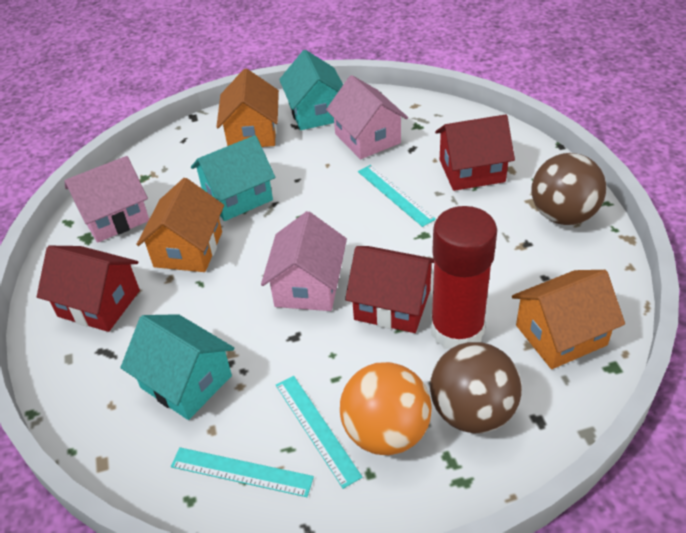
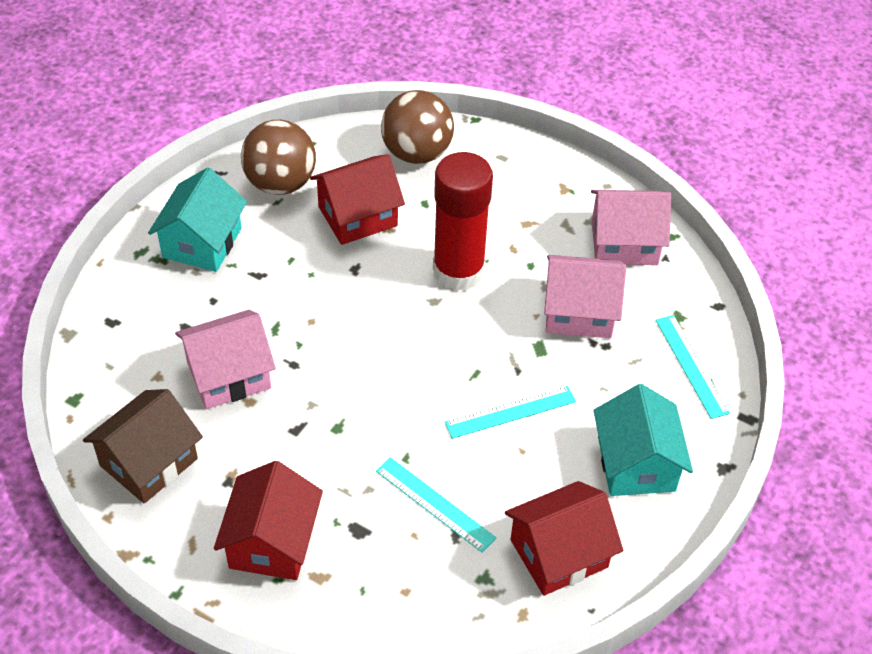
brown house: 0 -> 1
orange ball: 1 -> 0
orange house: 3 -> 0
turquoise house: 3 -> 2

